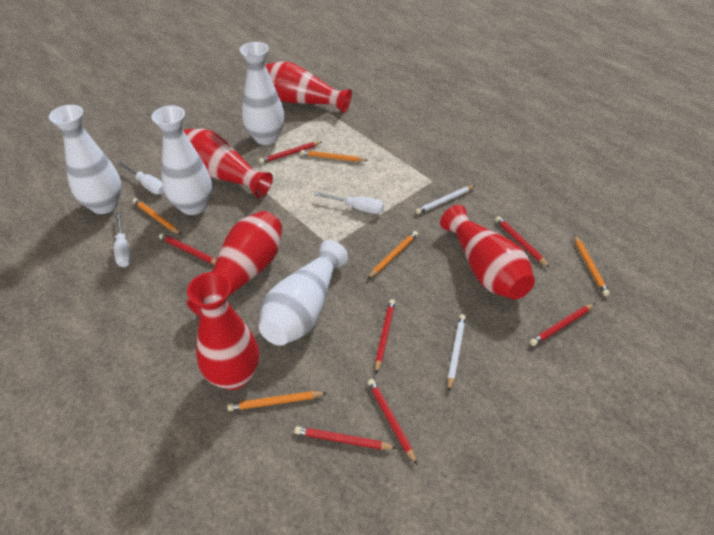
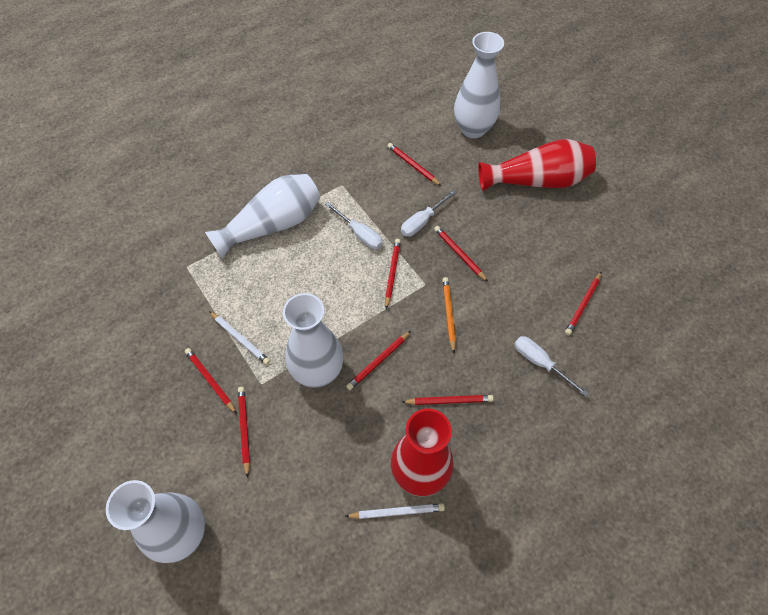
orange pencil: 5 -> 1
red pencil: 7 -> 8
red vase: 5 -> 2

